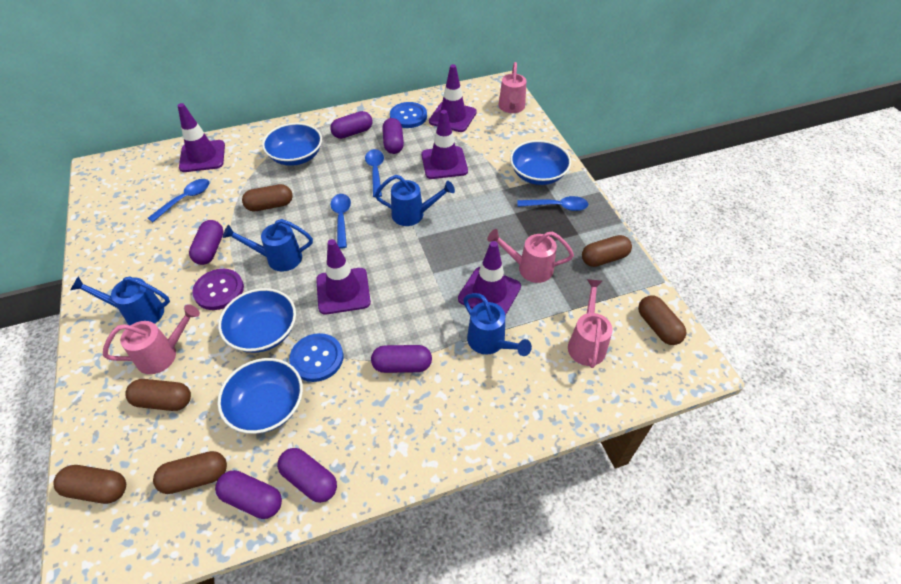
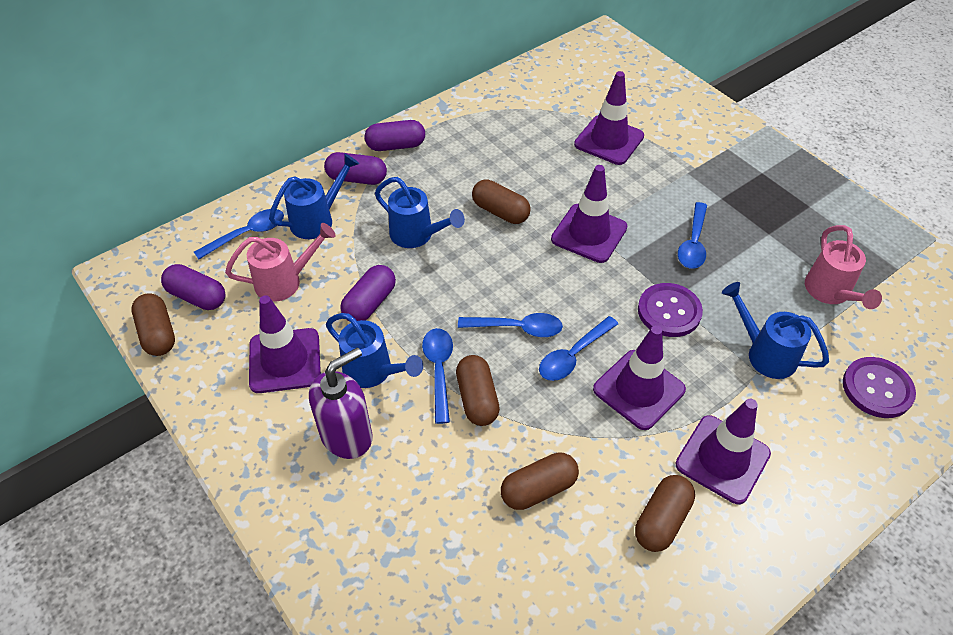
blue bowl: 4 -> 0
blue button: 2 -> 0
blue spoon: 4 -> 5
brown capsule: 6 -> 5
pink watering can: 4 -> 2
purple button: 1 -> 2
purple capsule: 6 -> 4
purple soap dispenser: 0 -> 1

